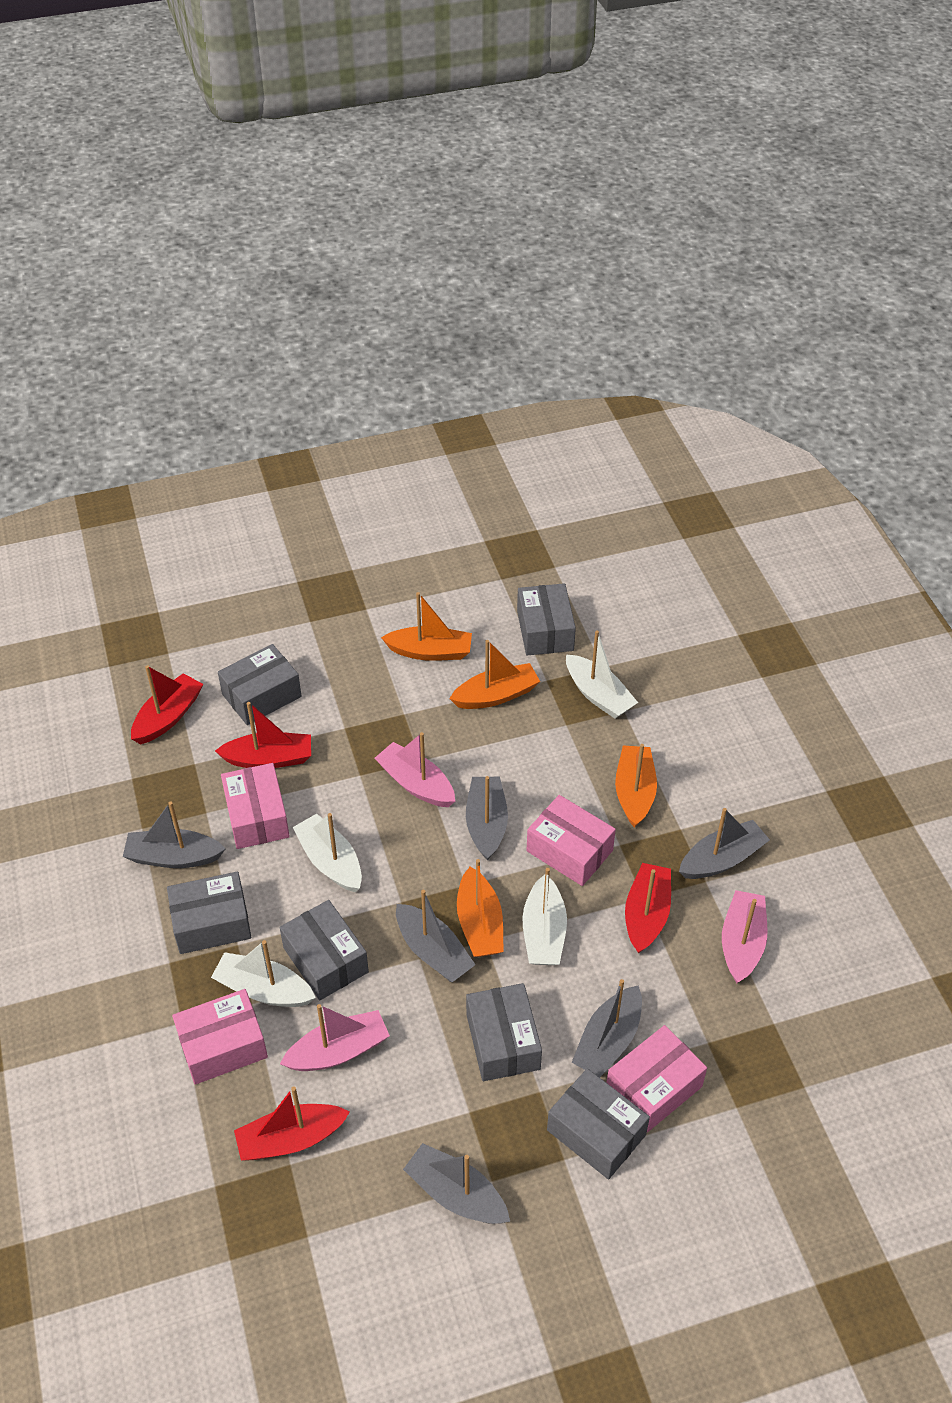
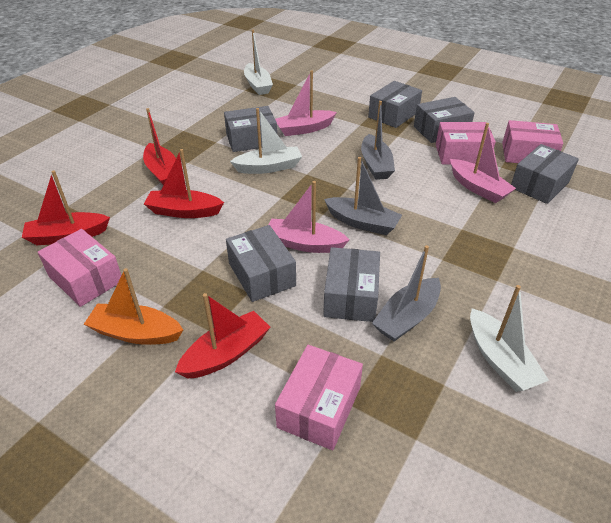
grey boat: 6 -> 3
orange boat: 4 -> 1
white boat: 4 -> 3

